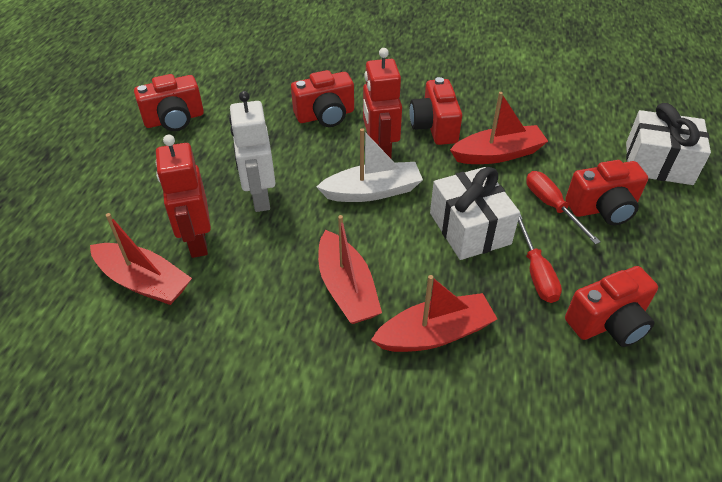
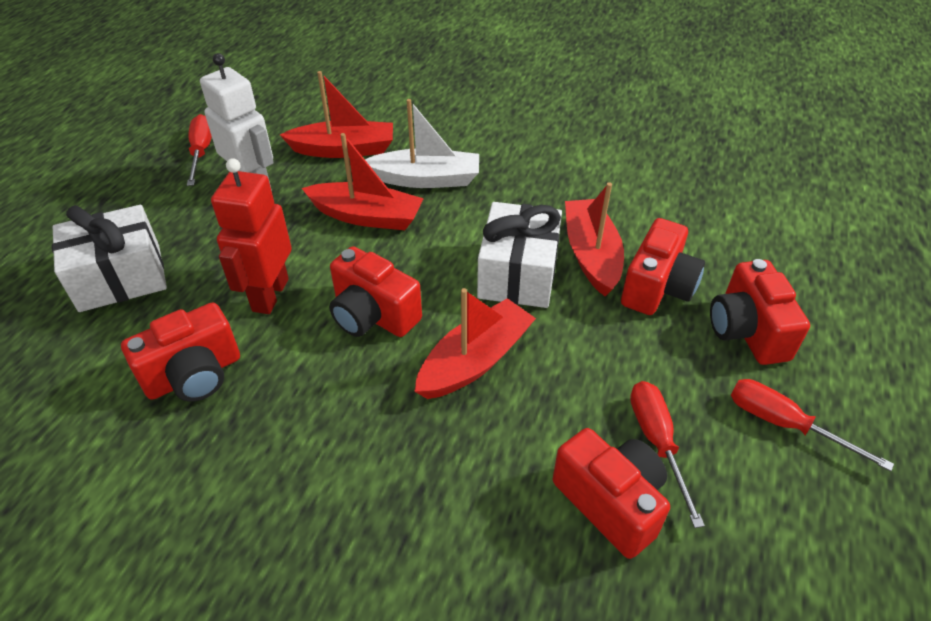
red robot: 2 -> 1
red screwdriver: 2 -> 3

